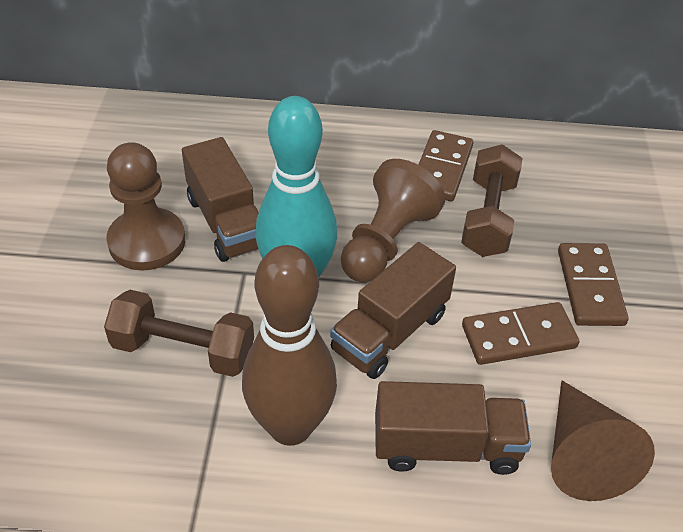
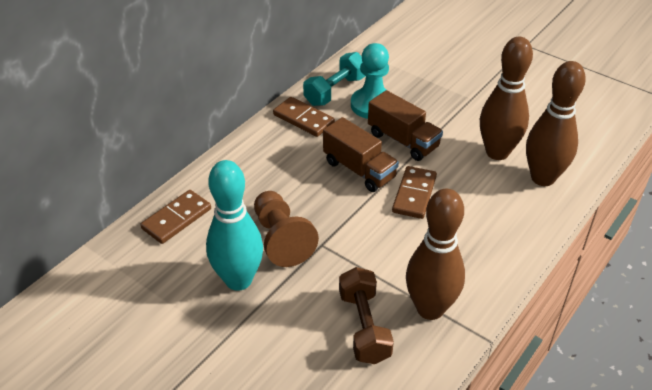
brown bowling pin: 1 -> 3
brown cone: 1 -> 0
brown dumbbell: 2 -> 1
brown pawn: 2 -> 1
brown truck: 3 -> 2
turquoise dumbbell: 0 -> 1
turquoise pawn: 0 -> 1

